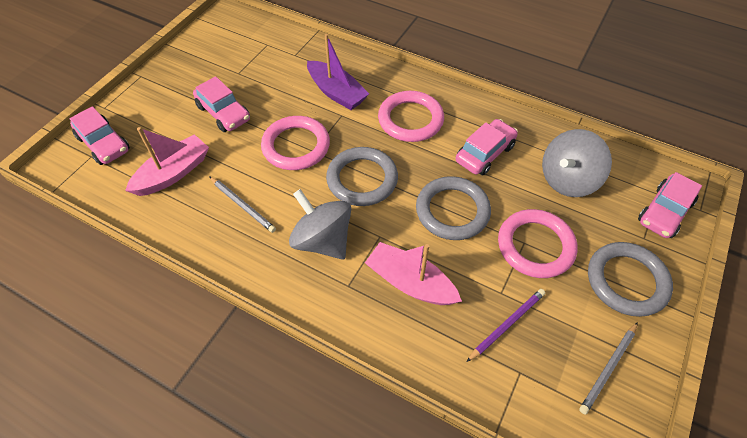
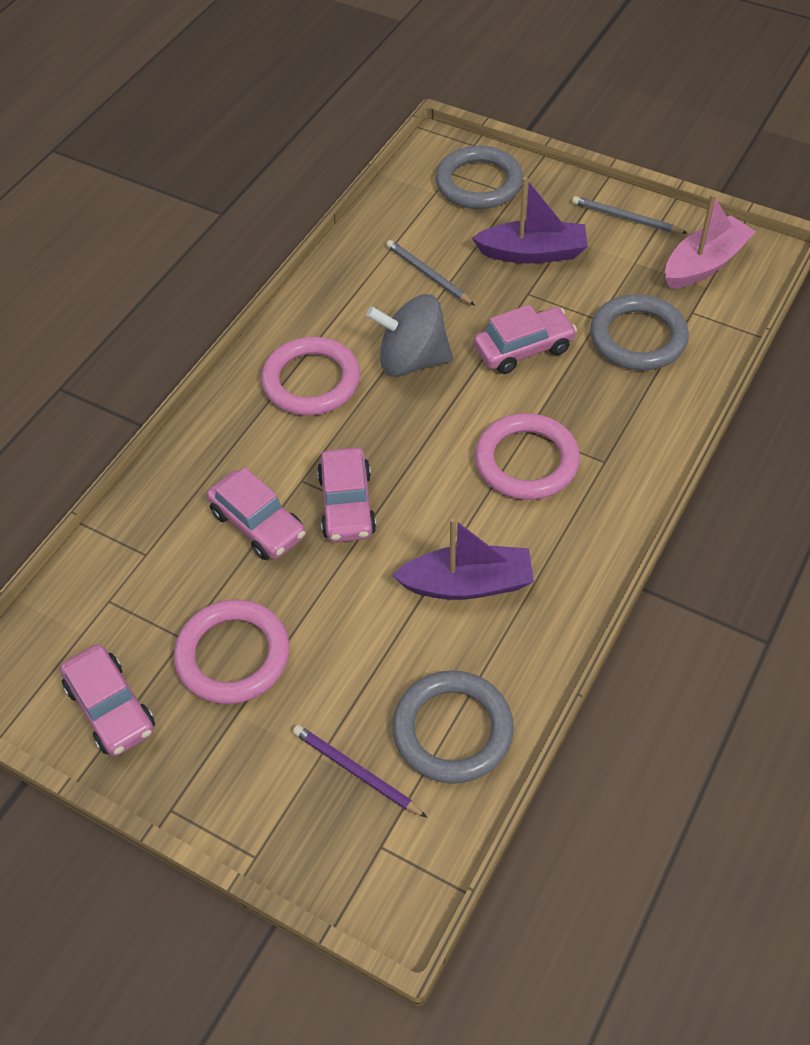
grey spinning top: 2 -> 1
pink boat: 2 -> 1
purple boat: 1 -> 2

